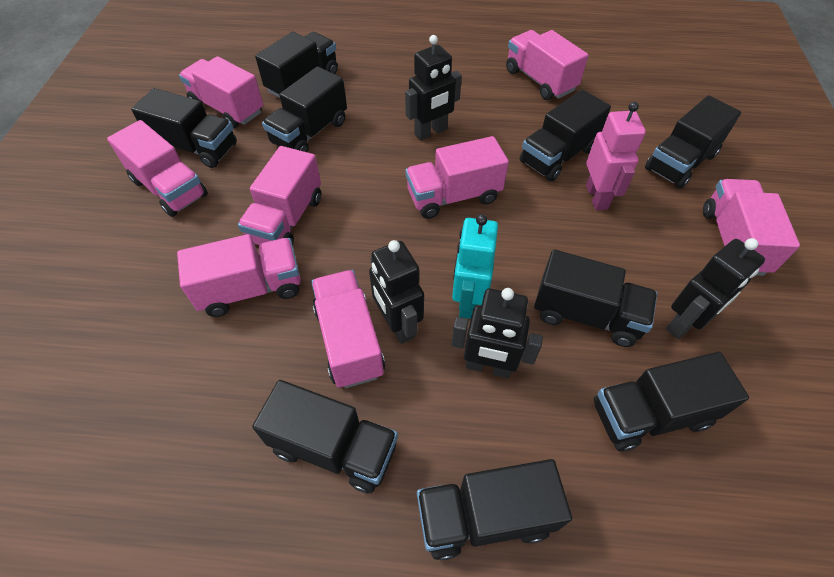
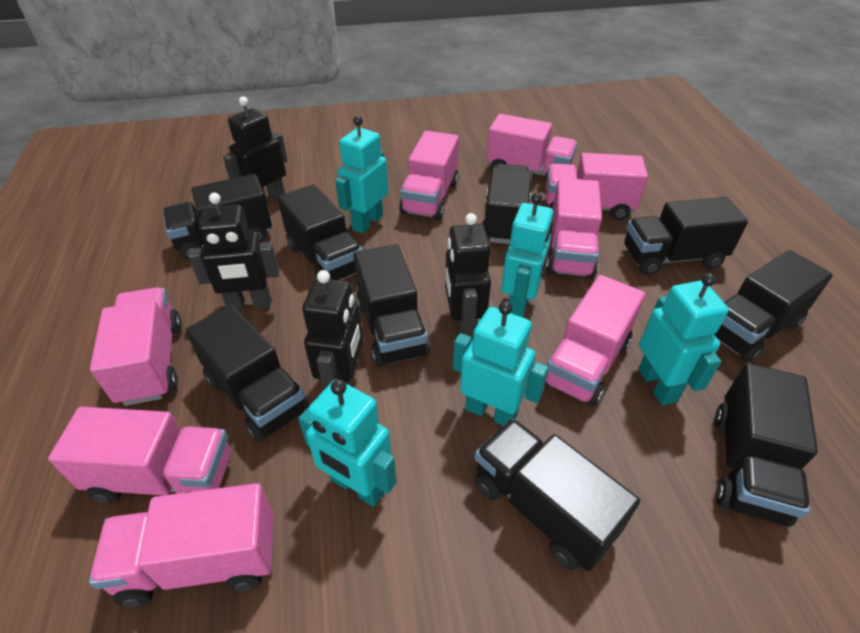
pink robot: 1 -> 0
turquoise robot: 1 -> 5

